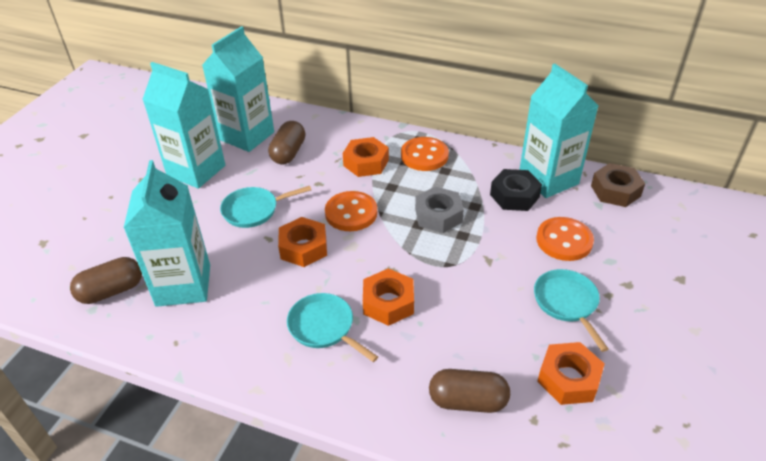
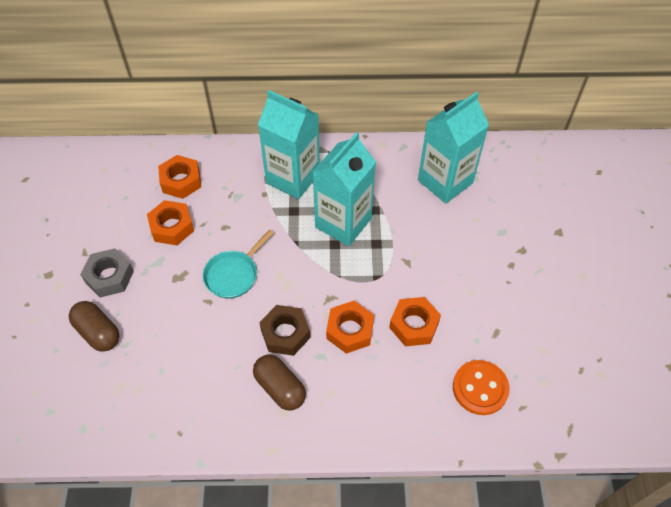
black nut: 1 -> 0
brown capsule: 3 -> 2
orange button: 3 -> 1
turquoise carton: 4 -> 3
turquoise pan: 3 -> 1

